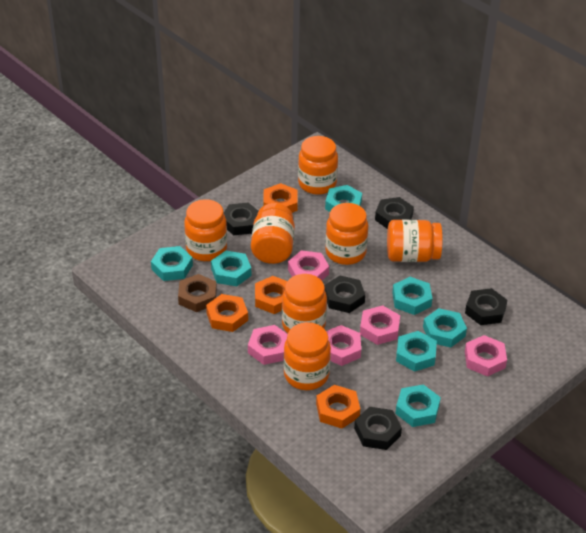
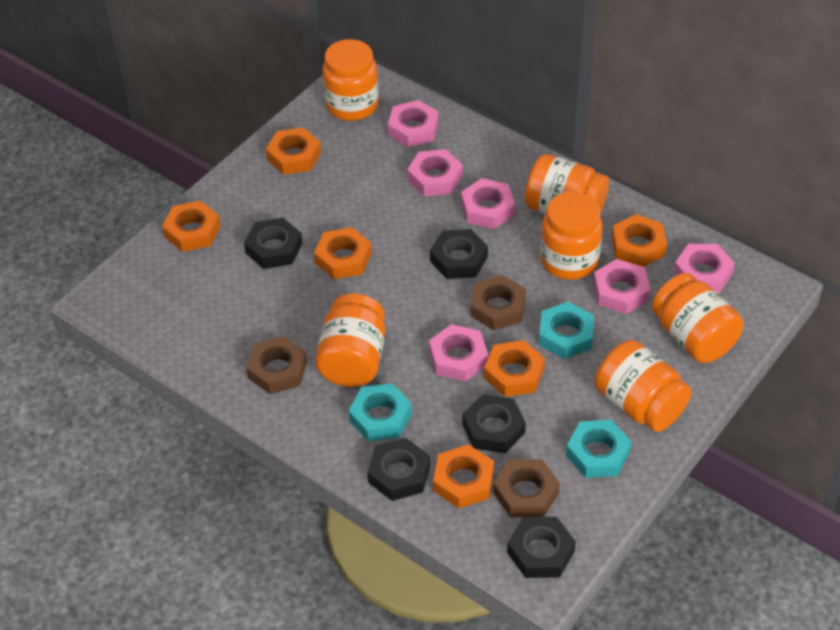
brown nut: 1 -> 3
orange jar: 7 -> 6
orange nut: 4 -> 6
pink nut: 5 -> 6
turquoise nut: 7 -> 3

